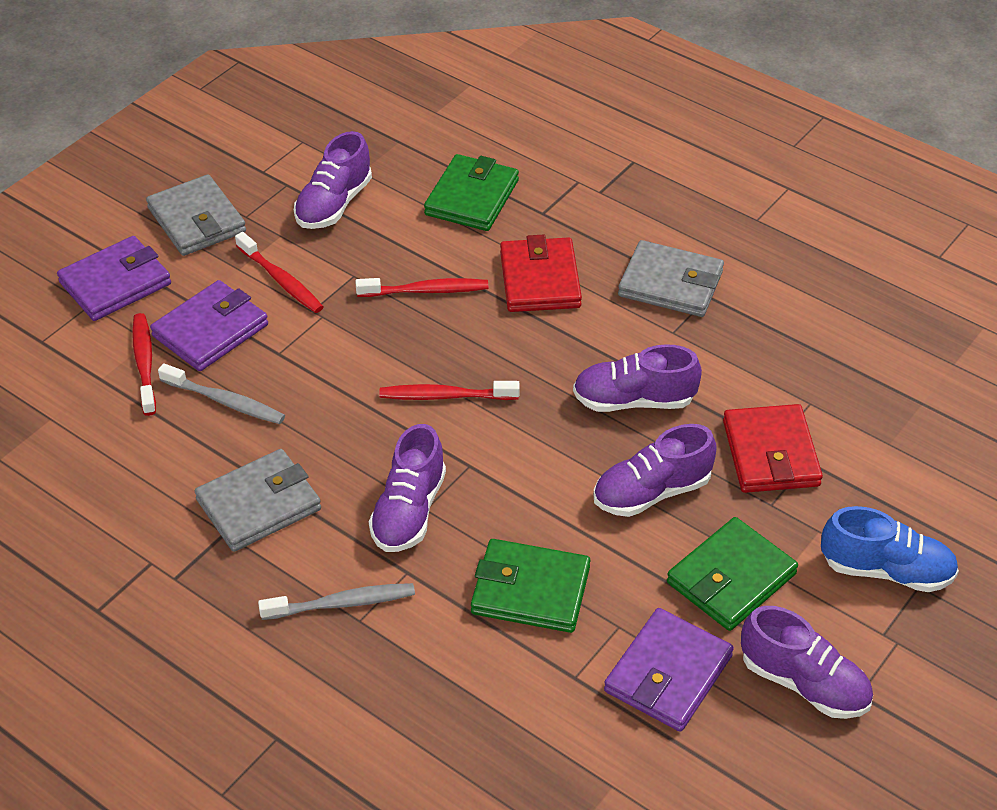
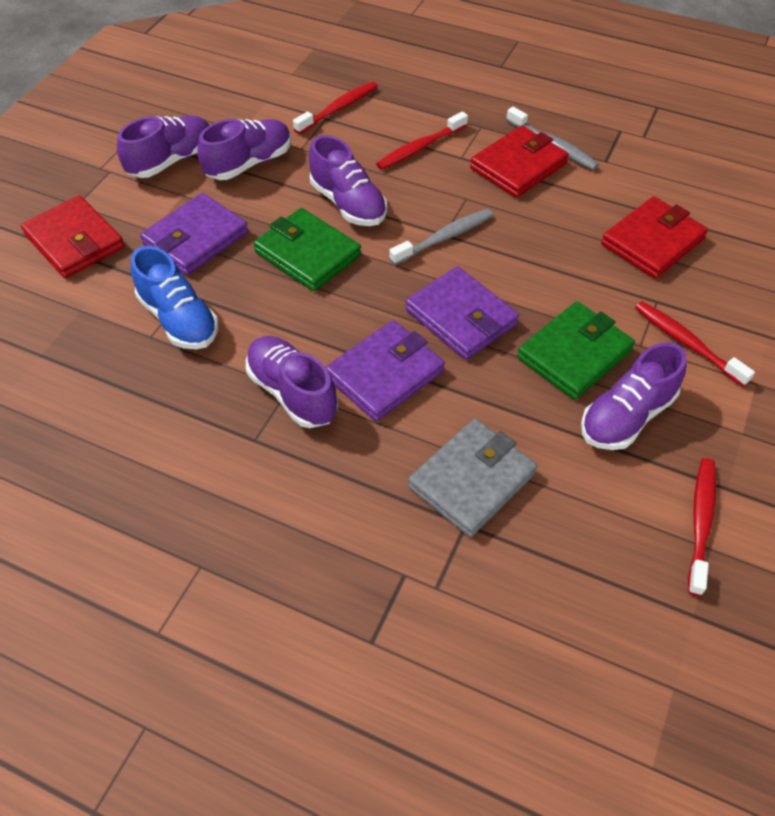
green wallet: 3 -> 2
grey wallet: 3 -> 1
red wallet: 2 -> 3

